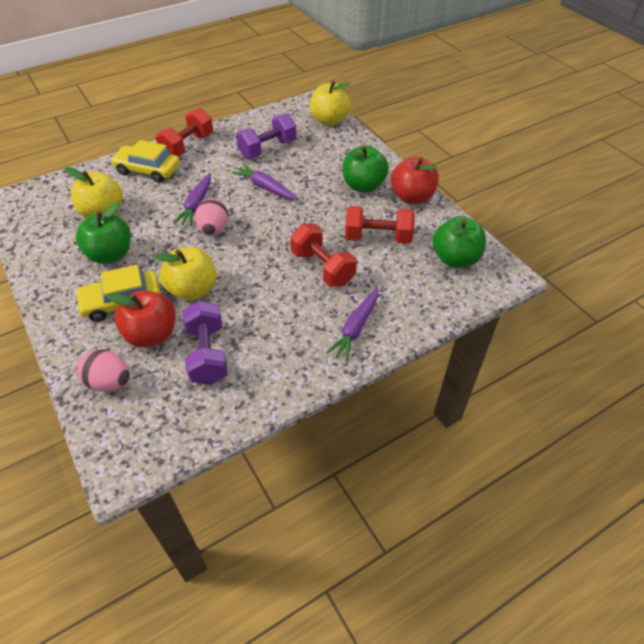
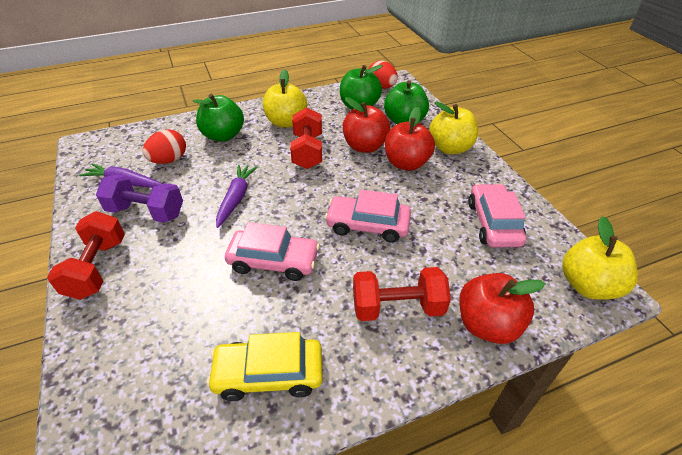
pink car: 0 -> 3
pink egg: 2 -> 0
purple carrot: 3 -> 2
purple dumbbell: 2 -> 1
red apple: 2 -> 3
red egg: 0 -> 2
yellow car: 2 -> 1

